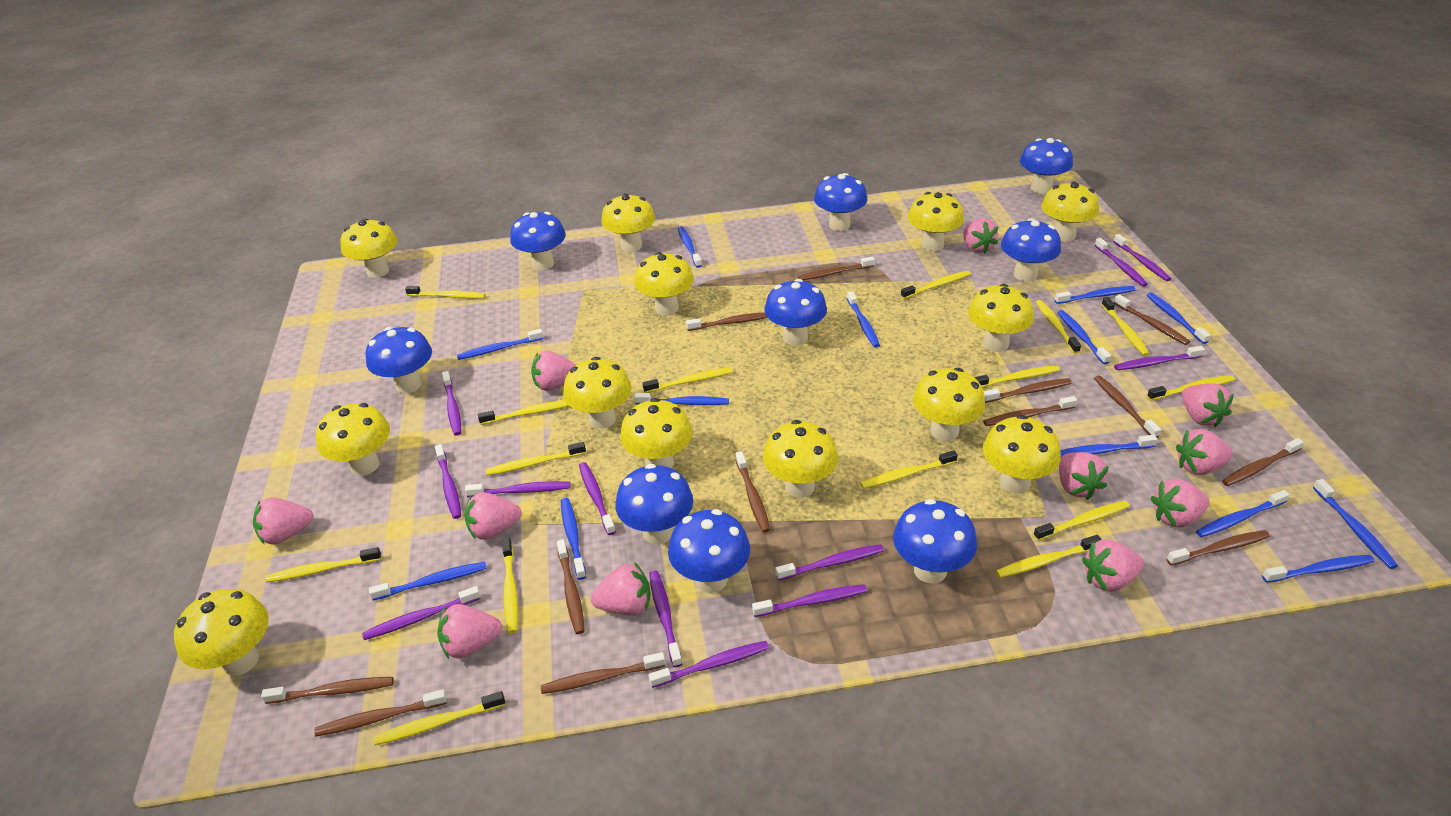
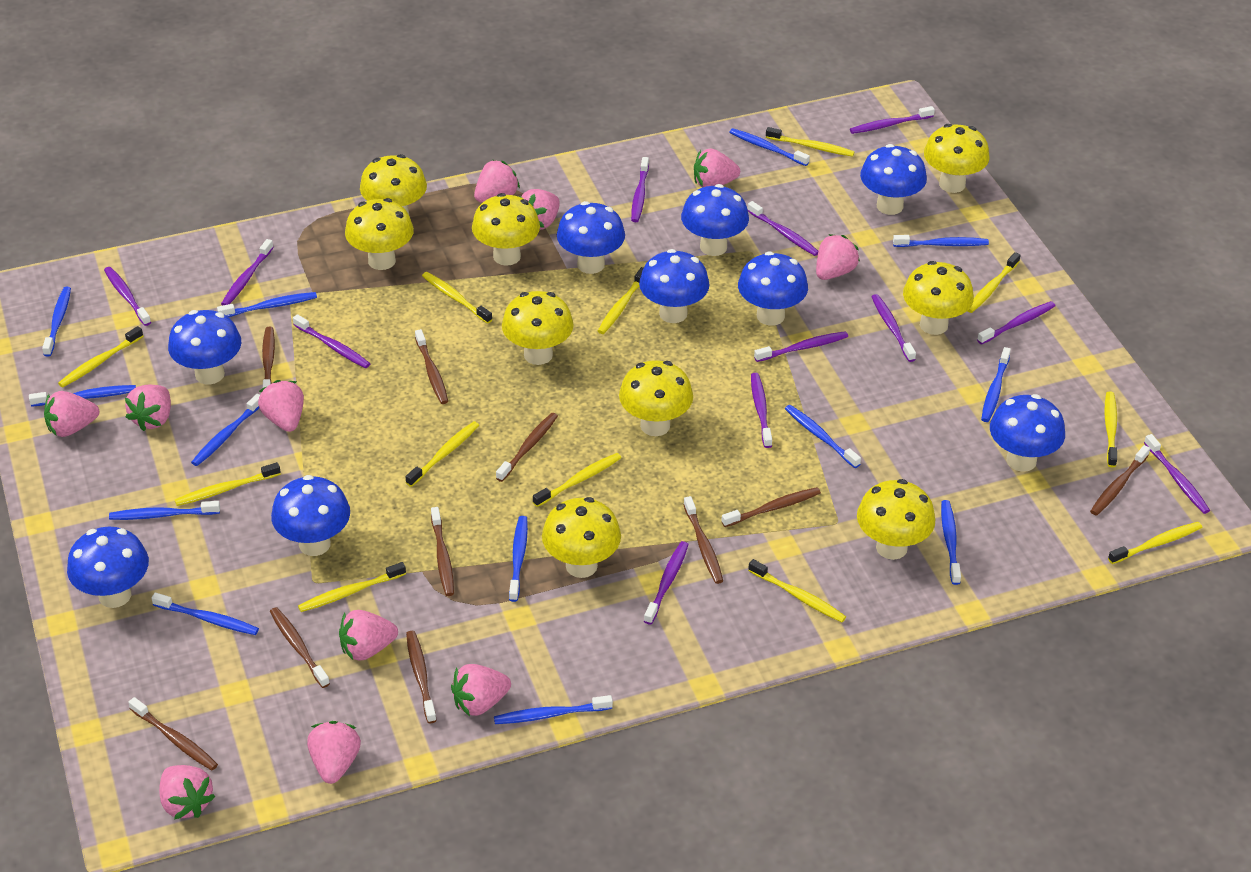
brown toothbrush: 13 -> 10
yellow mushroom: 13 -> 9
yellow toothbrush: 15 -> 12

